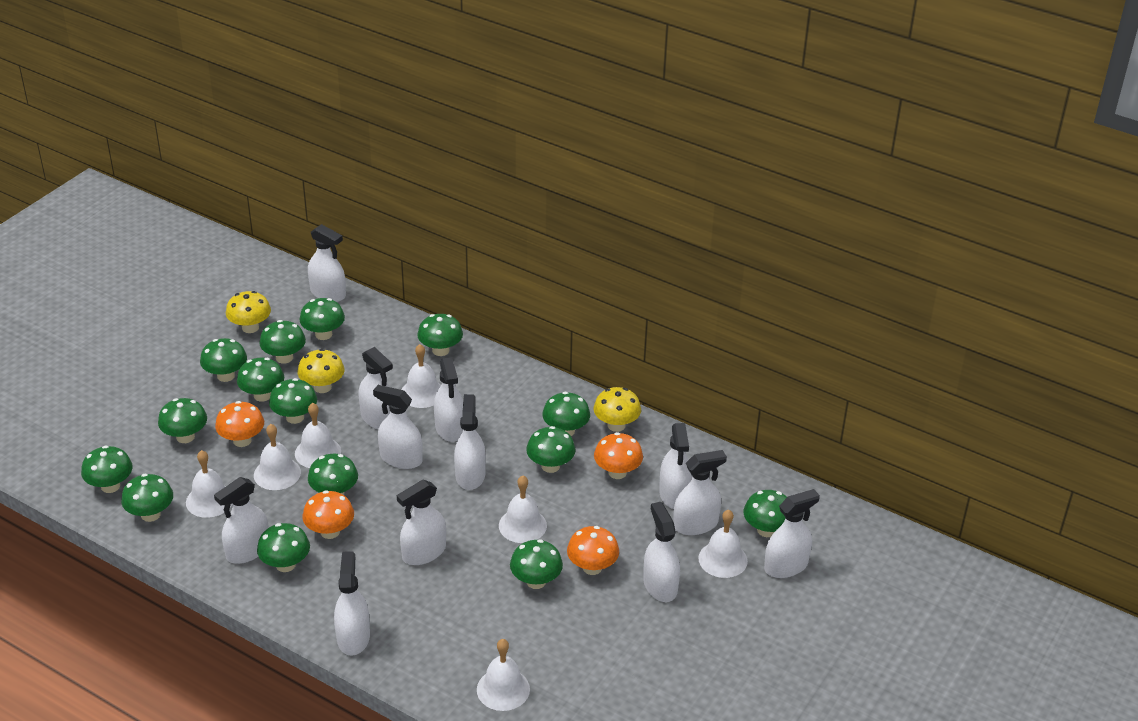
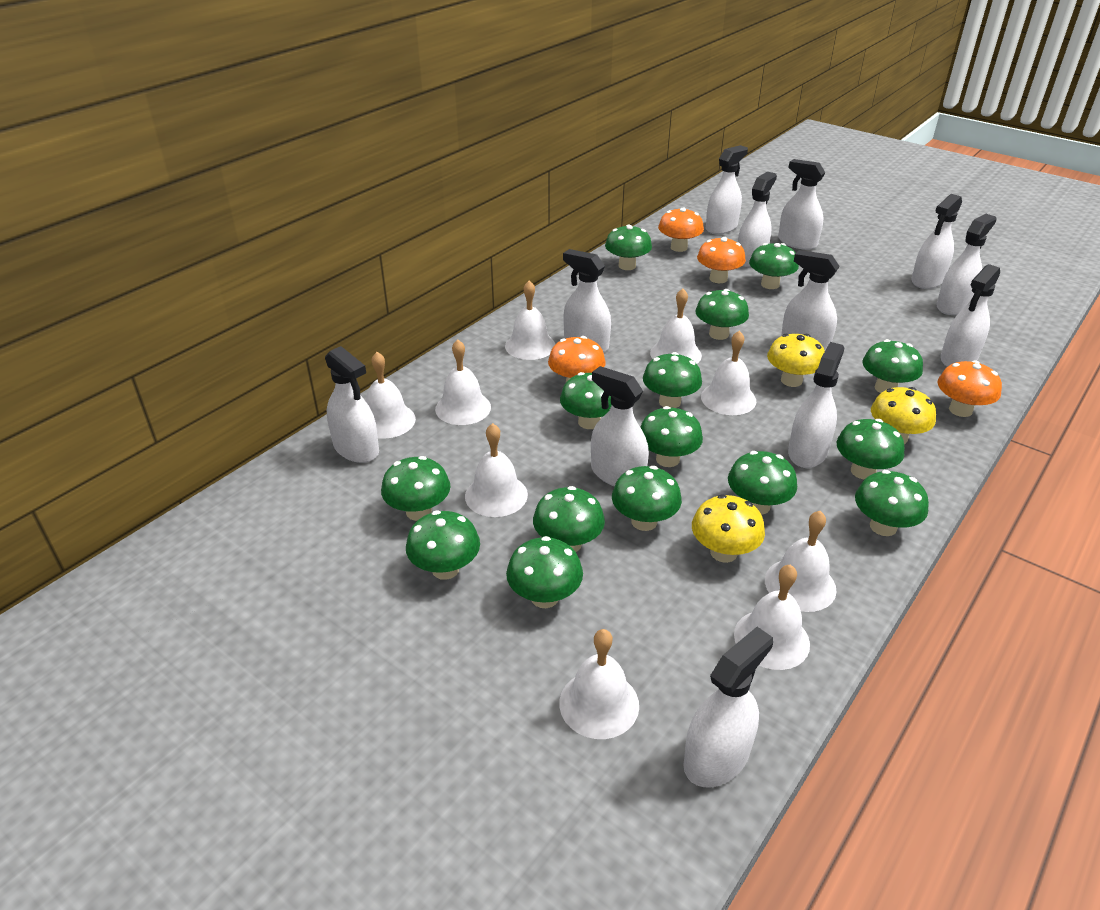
white bell: 7 -> 9

